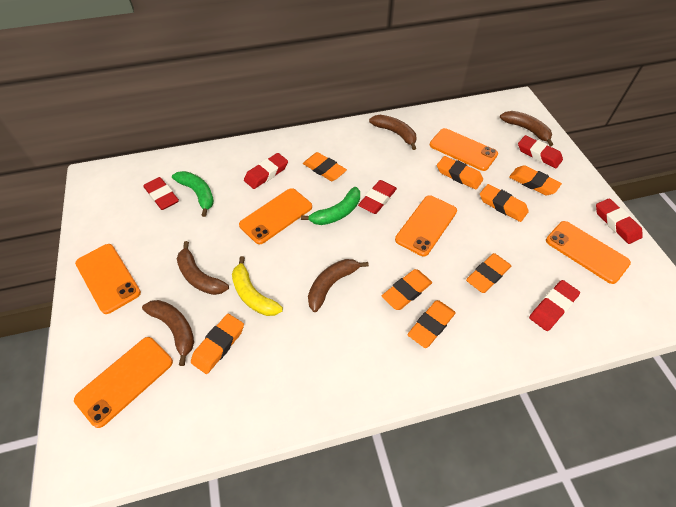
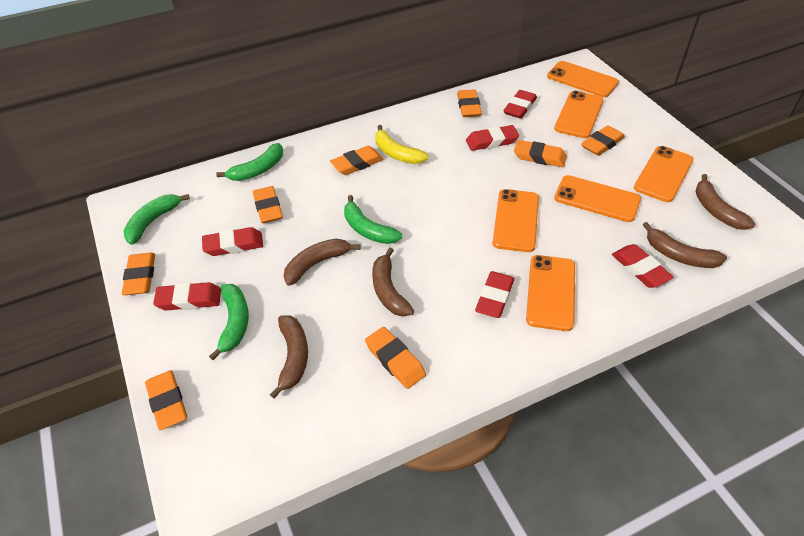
green banana: 2 -> 4

